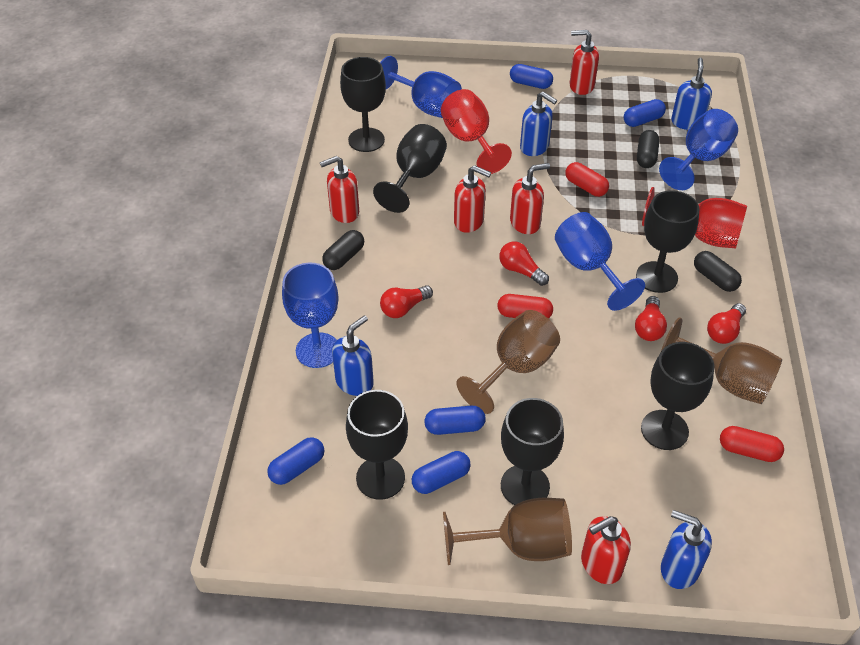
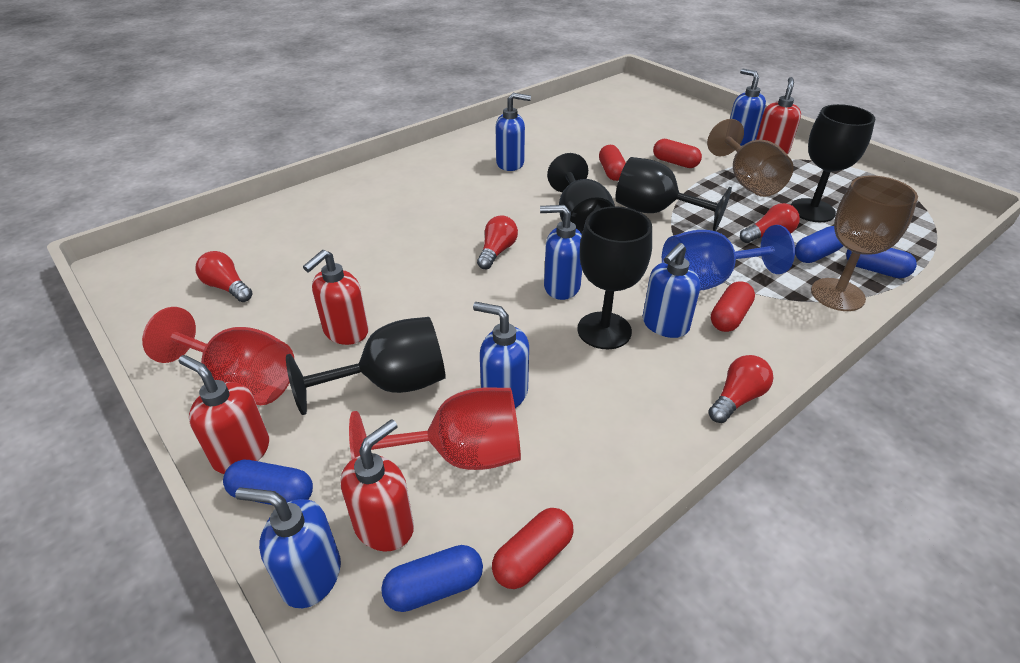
black capsule: 3 -> 0
black goblet: 6 -> 5
blue capsule: 5 -> 4
blue goblet: 4 -> 1
blue soap dispenser: 4 -> 6
brown goblet: 3 -> 2
red capsule: 3 -> 4
red soap dispenser: 5 -> 4

